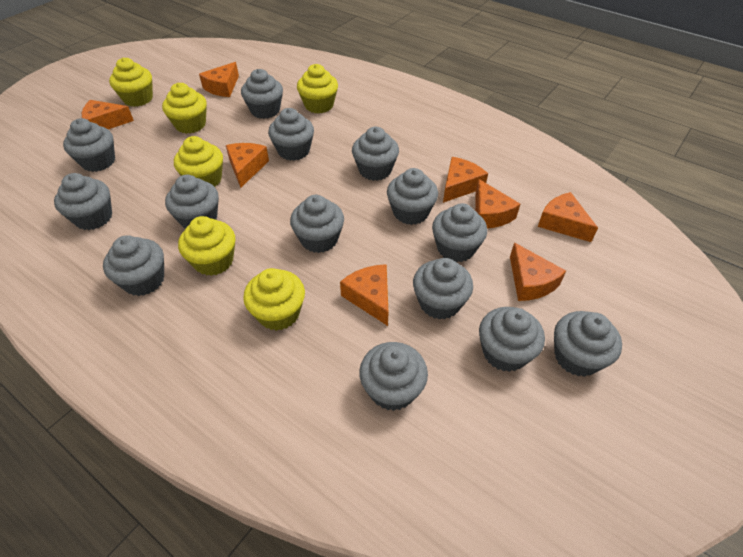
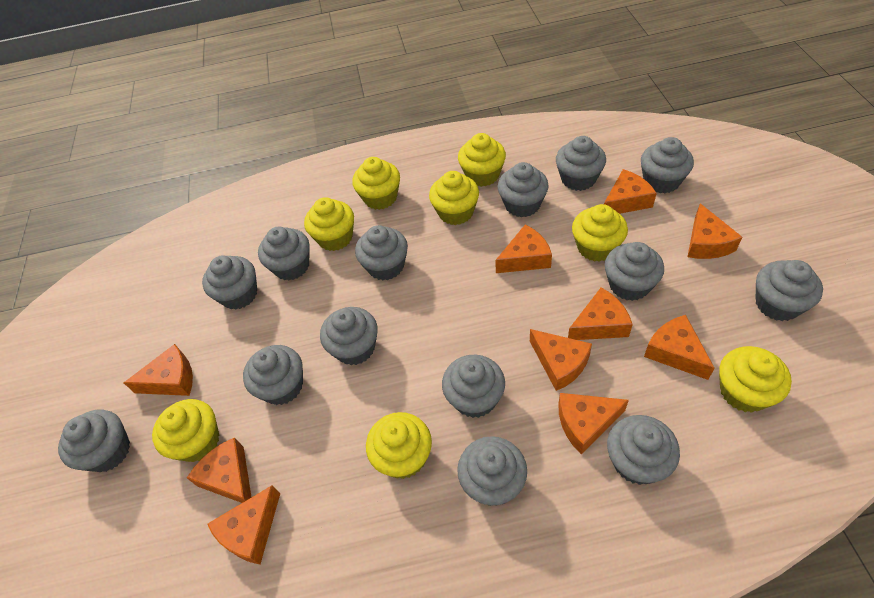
orange cheese: 8 -> 10
yellow cupcake: 6 -> 8

